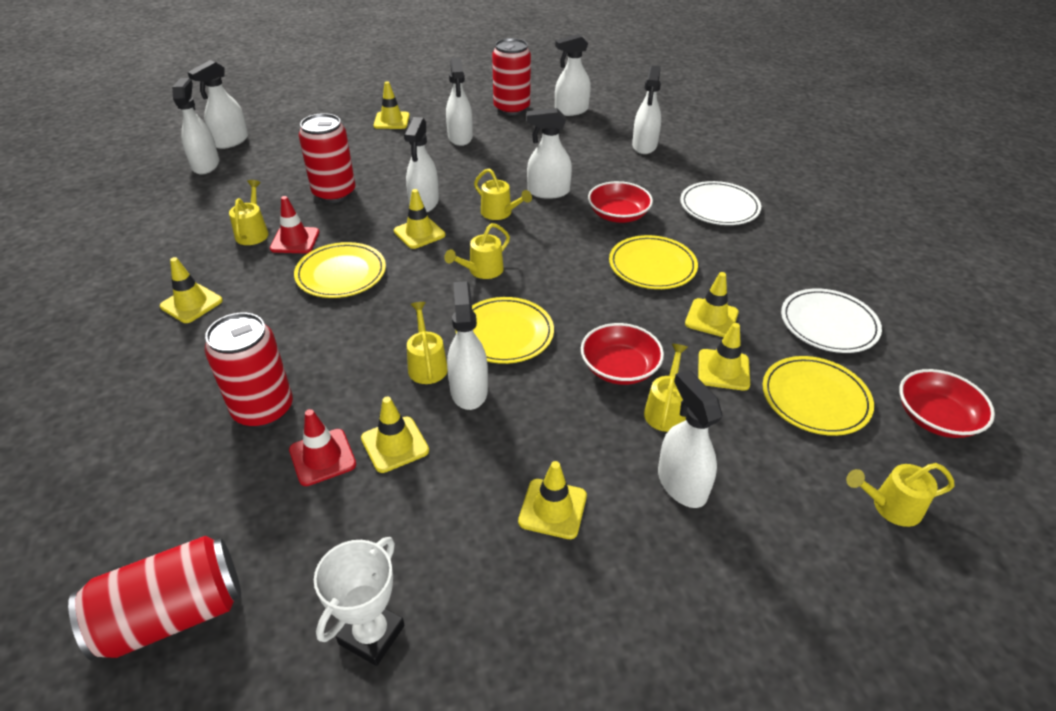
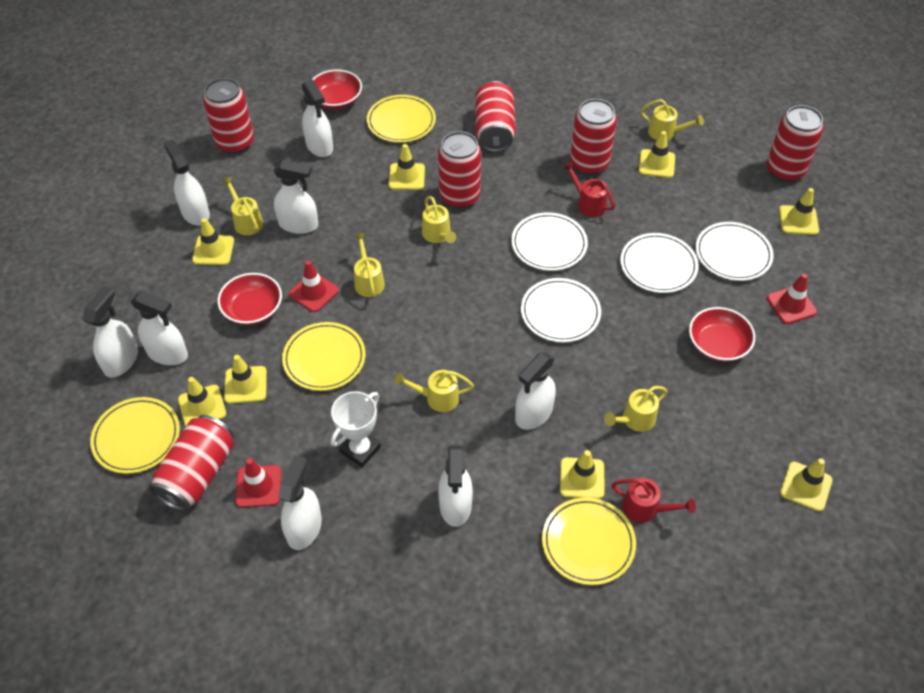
red can: 4 -> 6
red traffic cone: 2 -> 3
red watering can: 0 -> 2
white plate: 2 -> 4
white spray bottle: 9 -> 8
yellow traffic cone: 7 -> 8

